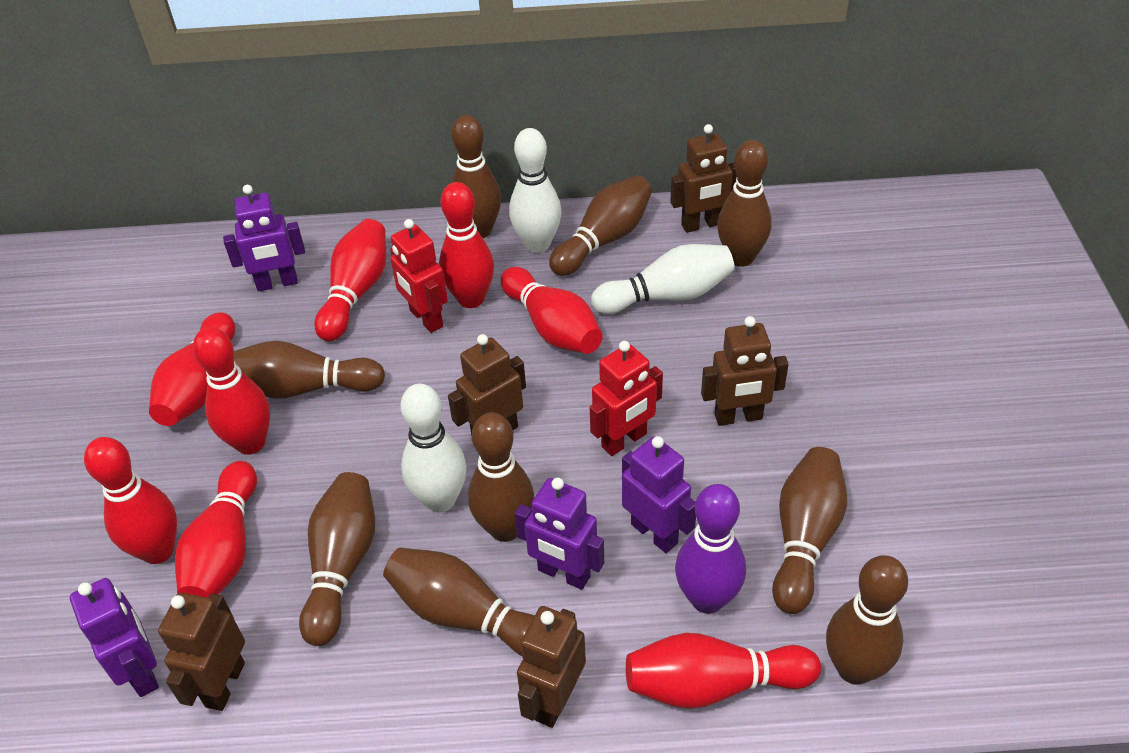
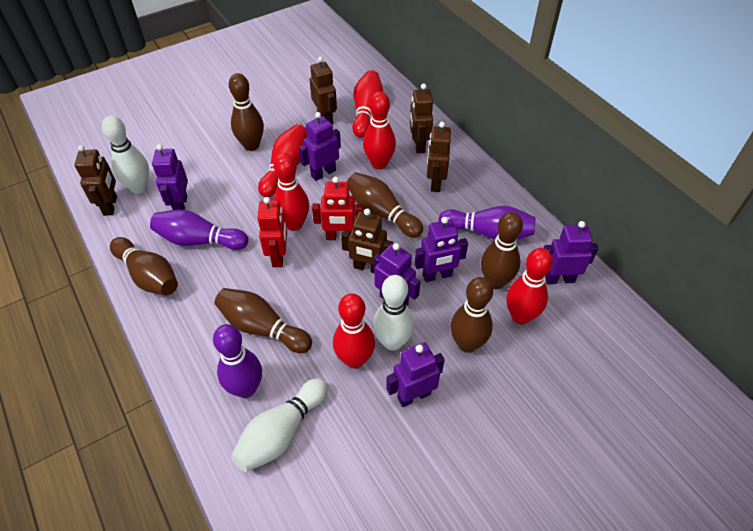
brown bowling pin: 9 -> 6
purple bowling pin: 1 -> 3
purple robot: 4 -> 6
red bowling pin: 8 -> 6

